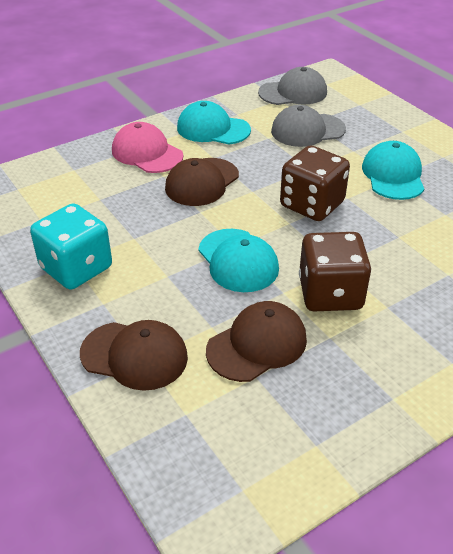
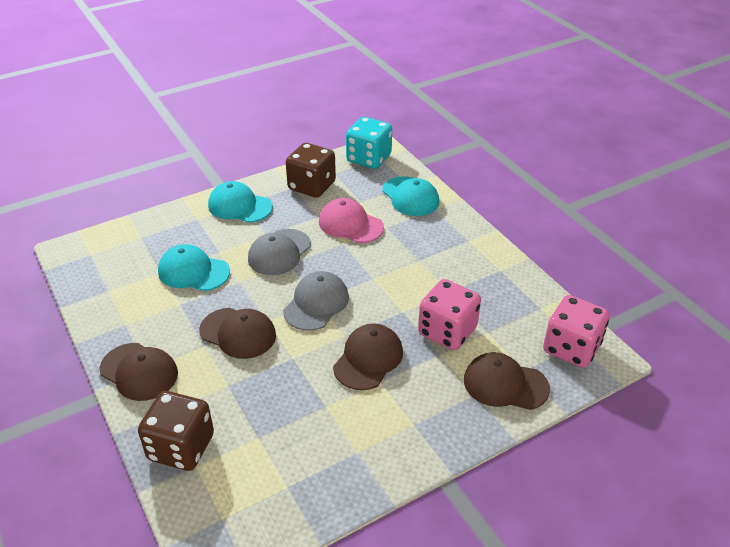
brown cap: 3 -> 4
pink dice: 0 -> 2

